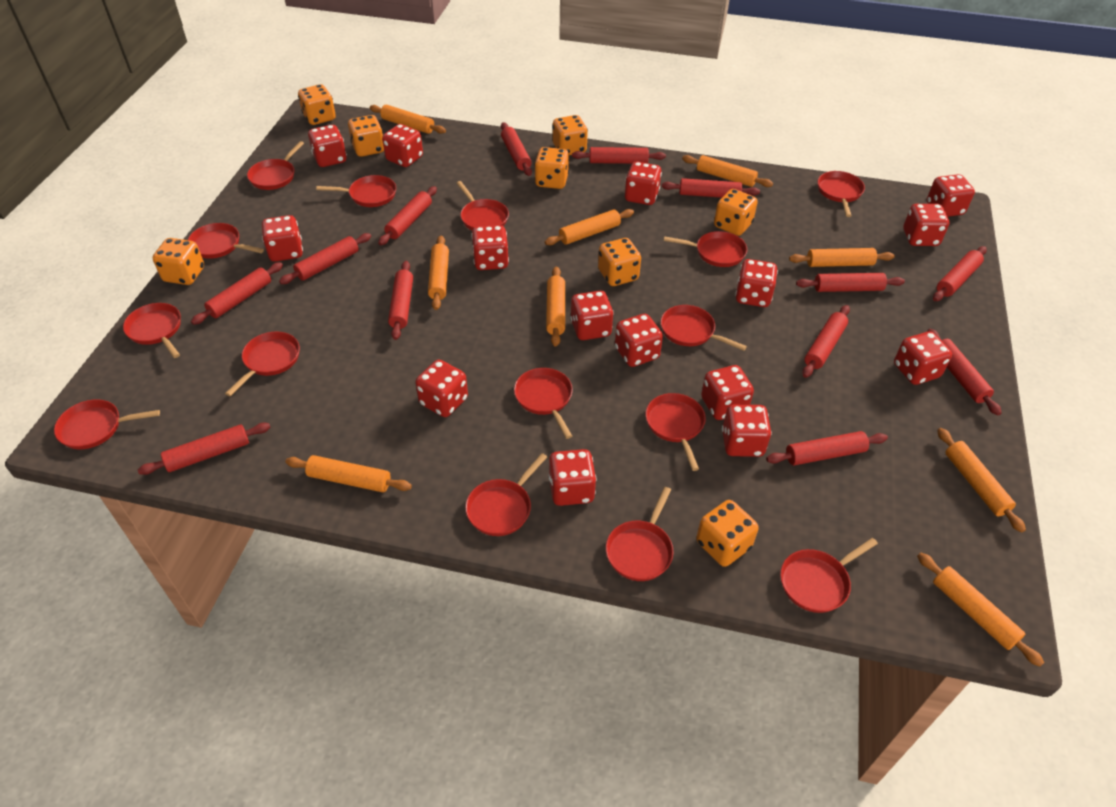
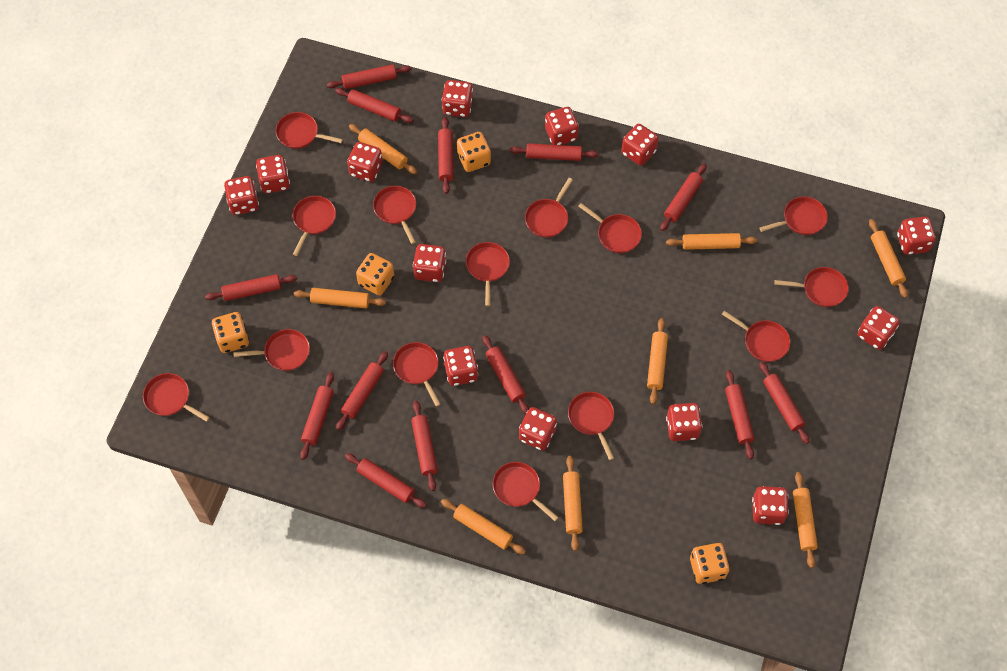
orange dice: 8 -> 4
orange rolling pin: 9 -> 8
red dice: 15 -> 13
red pan: 15 -> 14

